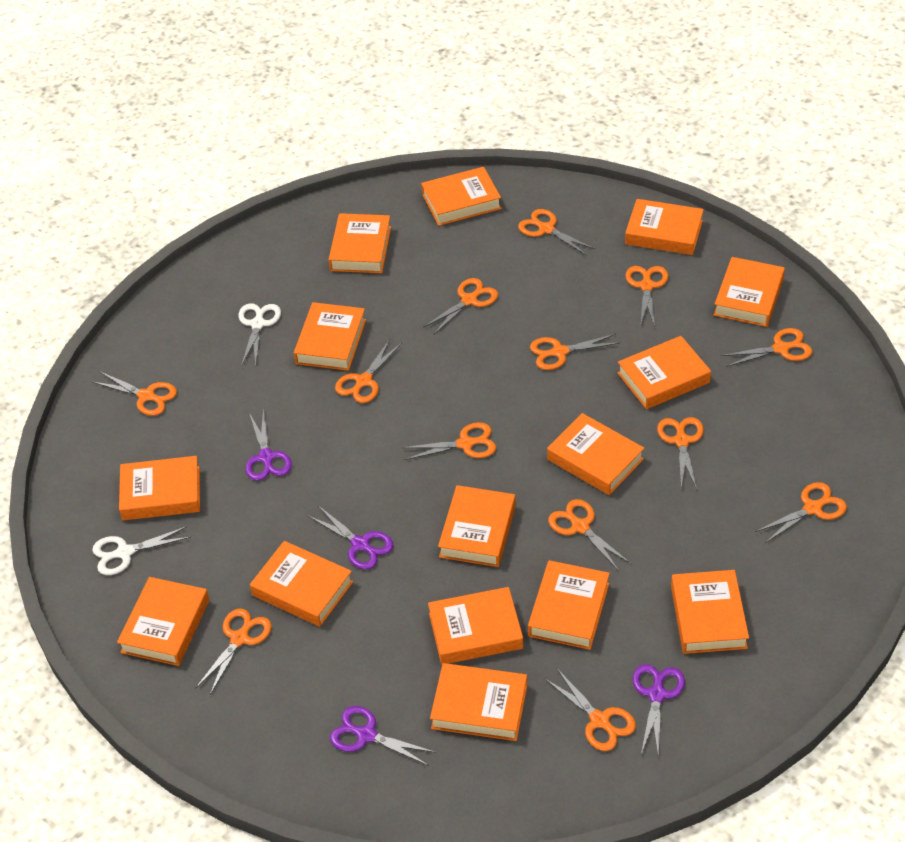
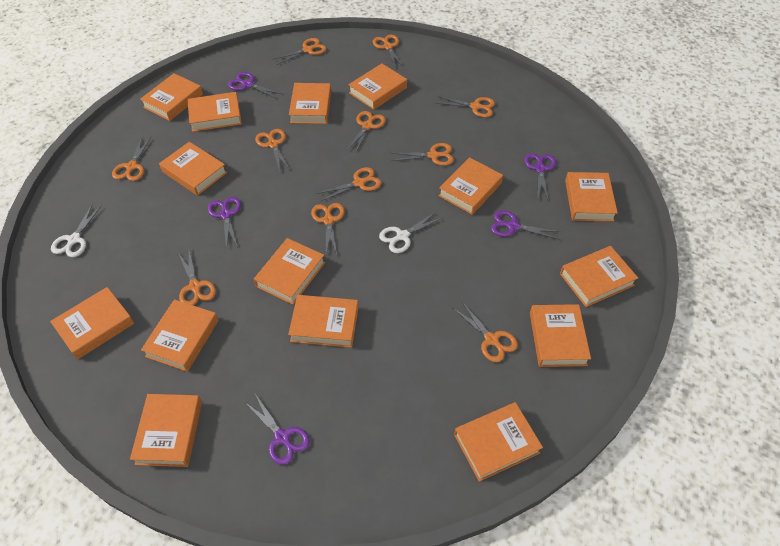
orange scissors: 13 -> 11
purple scissors: 4 -> 5

